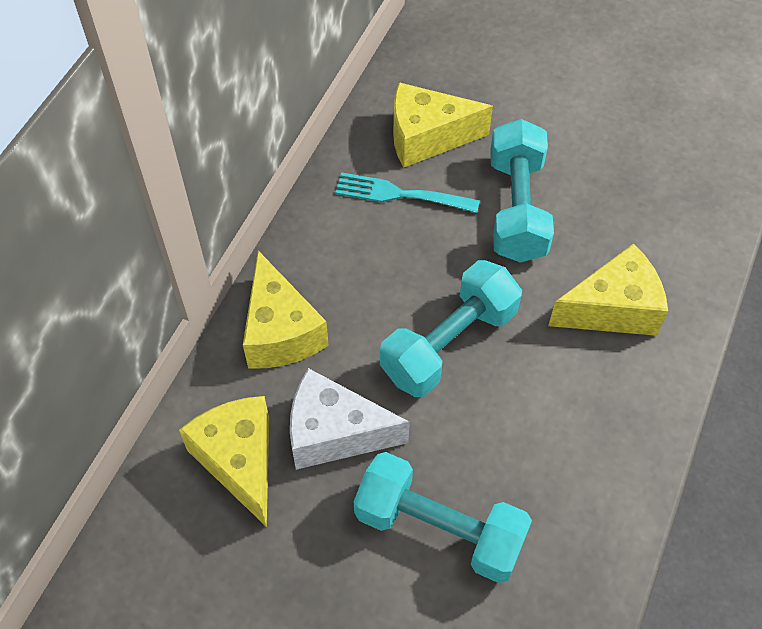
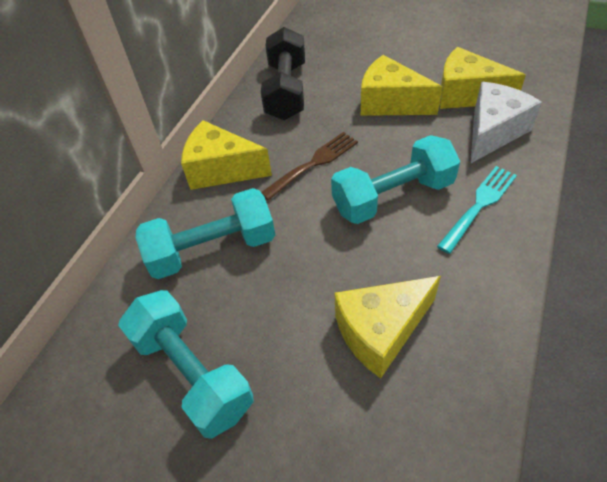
black dumbbell: 0 -> 1
brown fork: 0 -> 1

